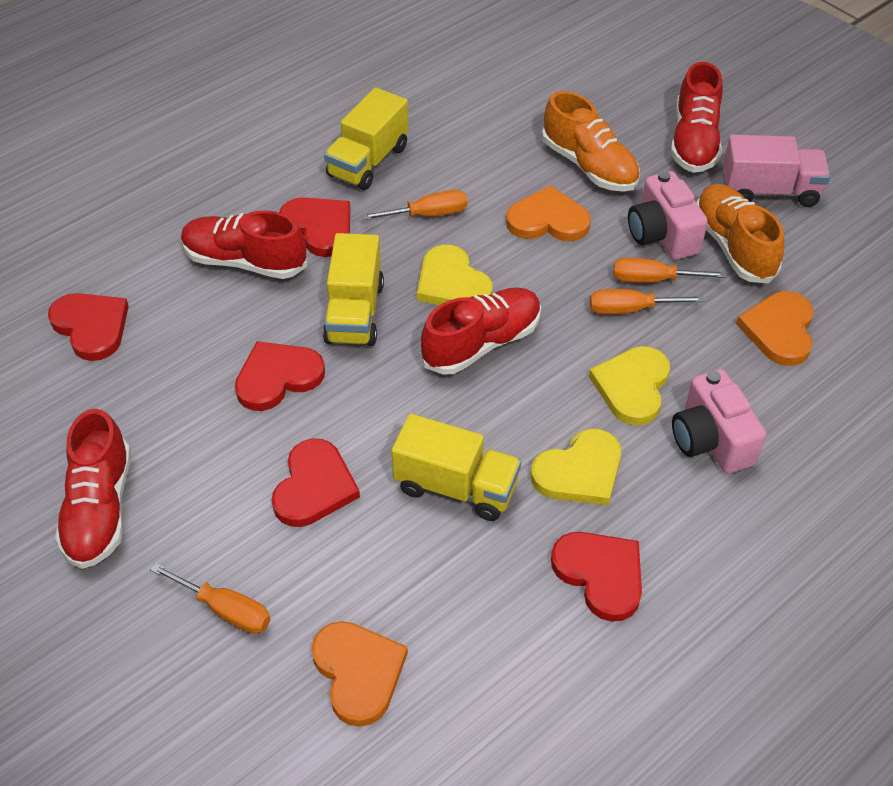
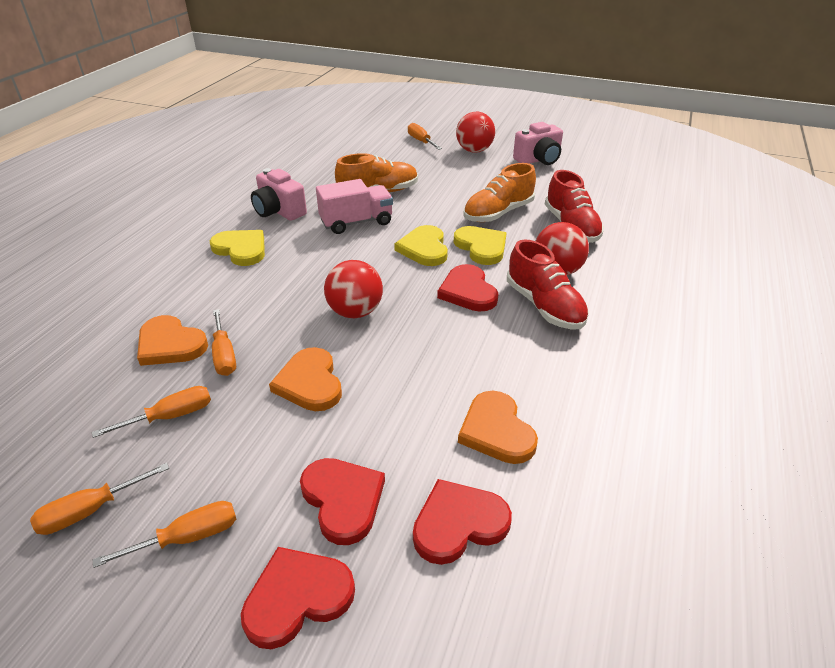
orange screwdriver: 4 -> 5
red ball: 0 -> 3
red heart: 5 -> 4
red shoe: 4 -> 2
yellow truck: 3 -> 0

